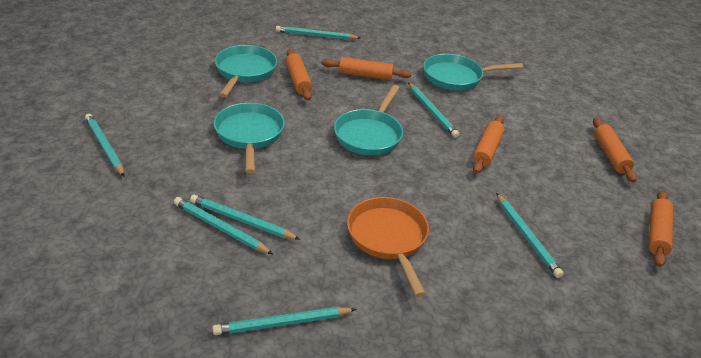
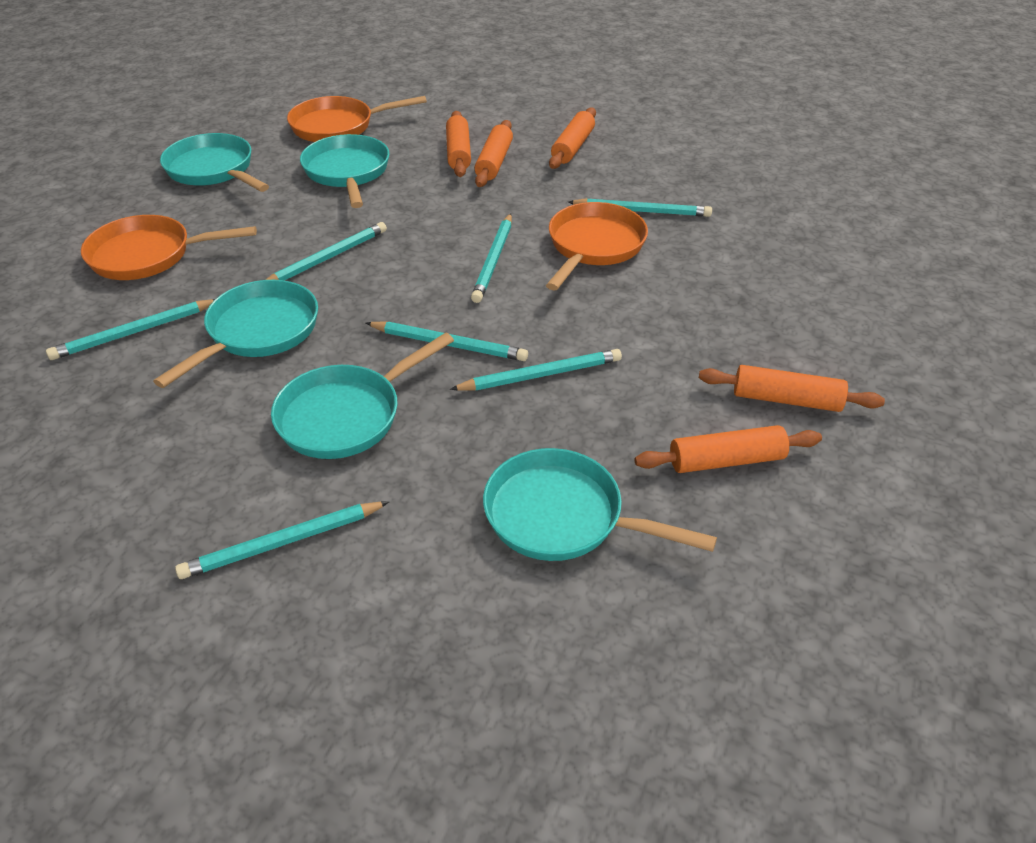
orange pan: 1 -> 3
turquoise pan: 4 -> 5

